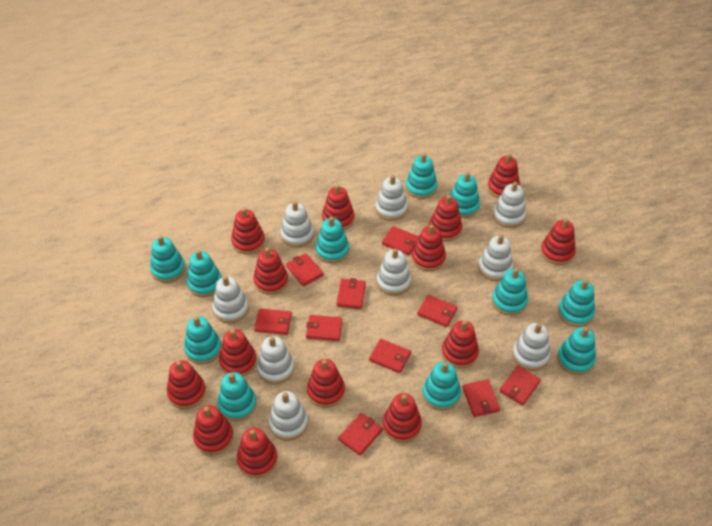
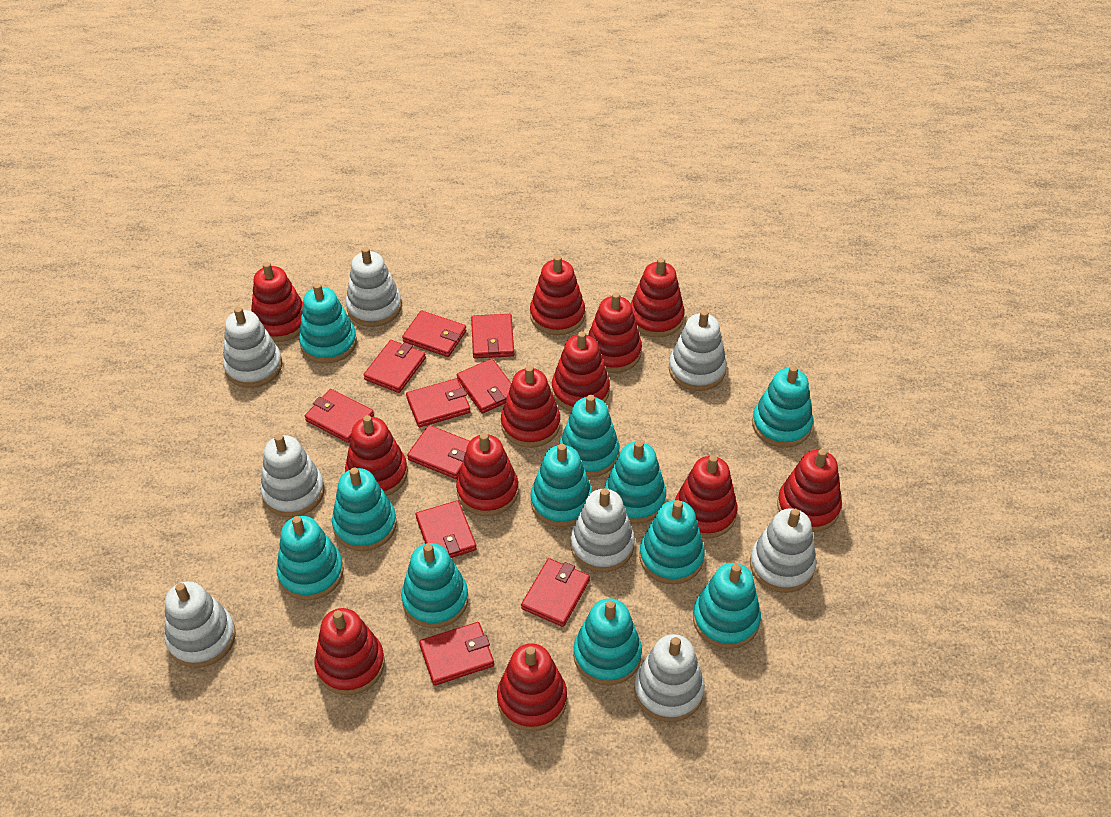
red stacking toy: 14 -> 12
white stacking toy: 9 -> 8

